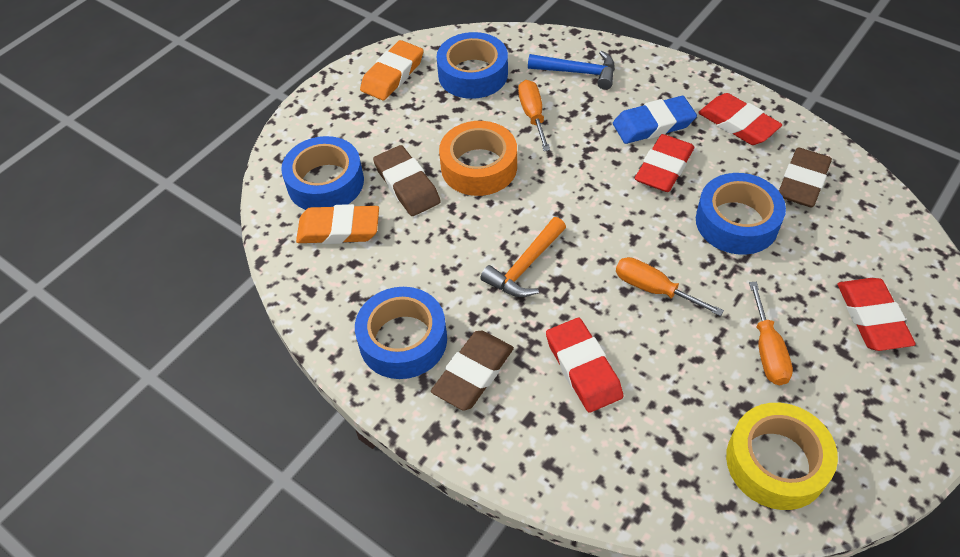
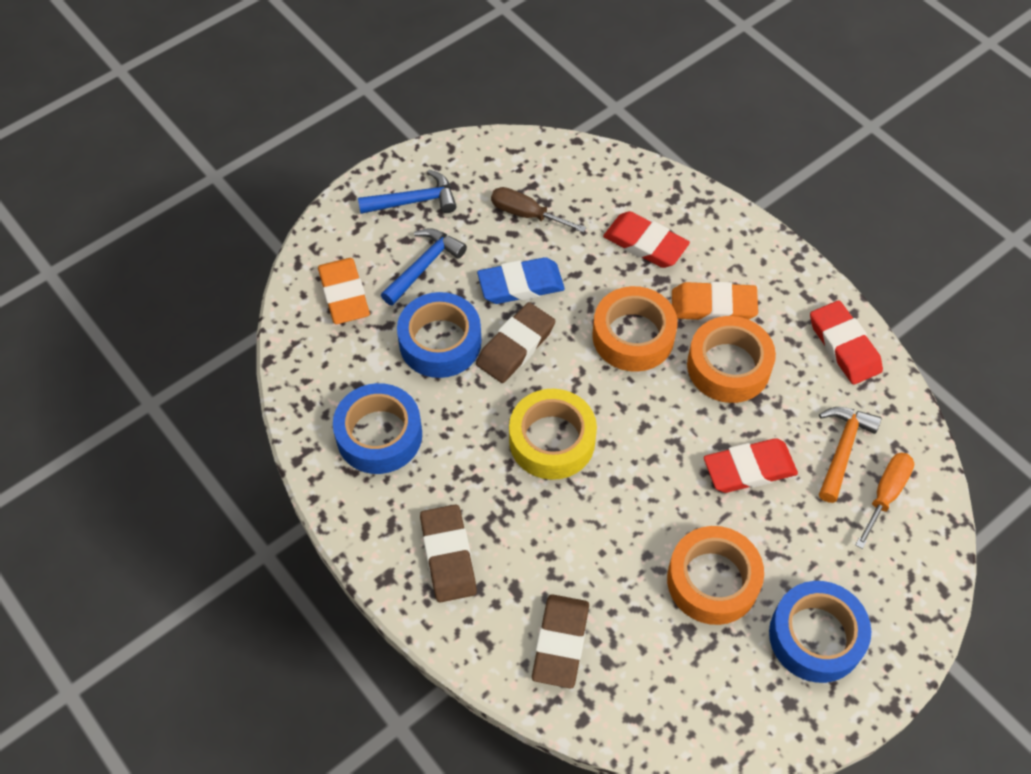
blue hammer: 1 -> 2
blue tape: 4 -> 3
brown screwdriver: 0 -> 1
orange screwdriver: 3 -> 1
orange tape: 1 -> 3
red eraser: 4 -> 3

